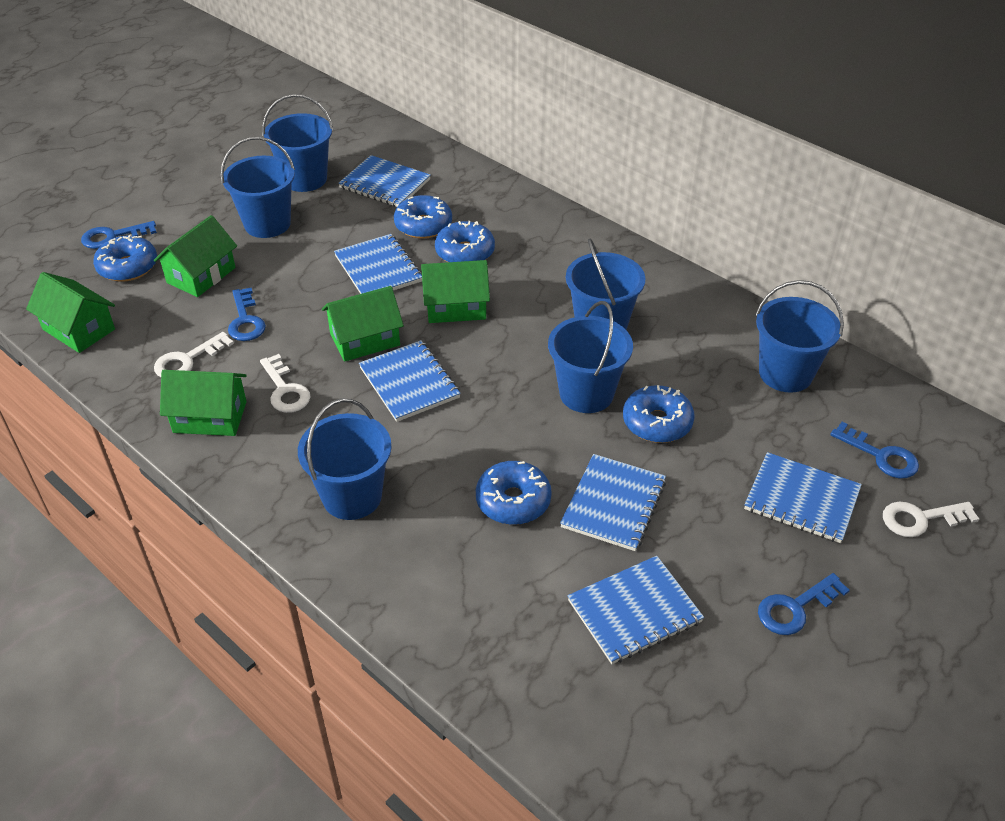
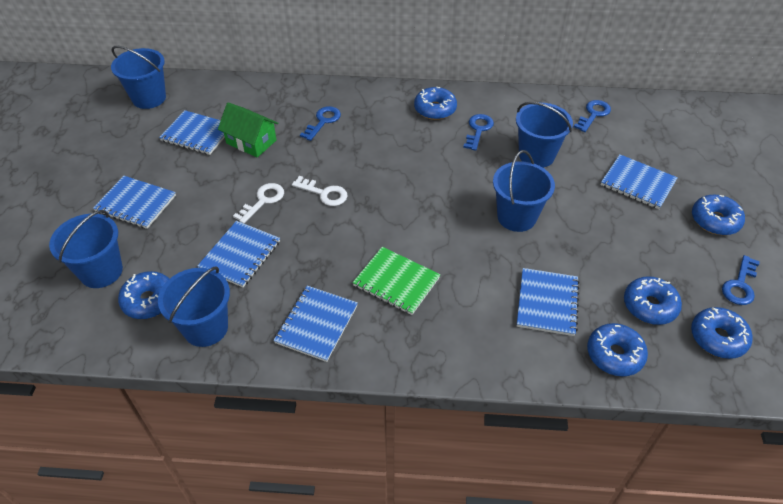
blue bucket: 6 -> 5
blue donut: 5 -> 6
green house: 5 -> 1
green notebook: 0 -> 1
white key: 3 -> 2

